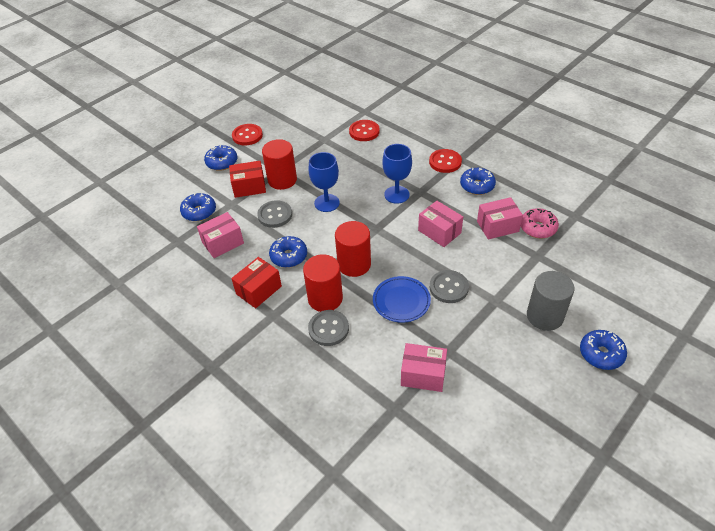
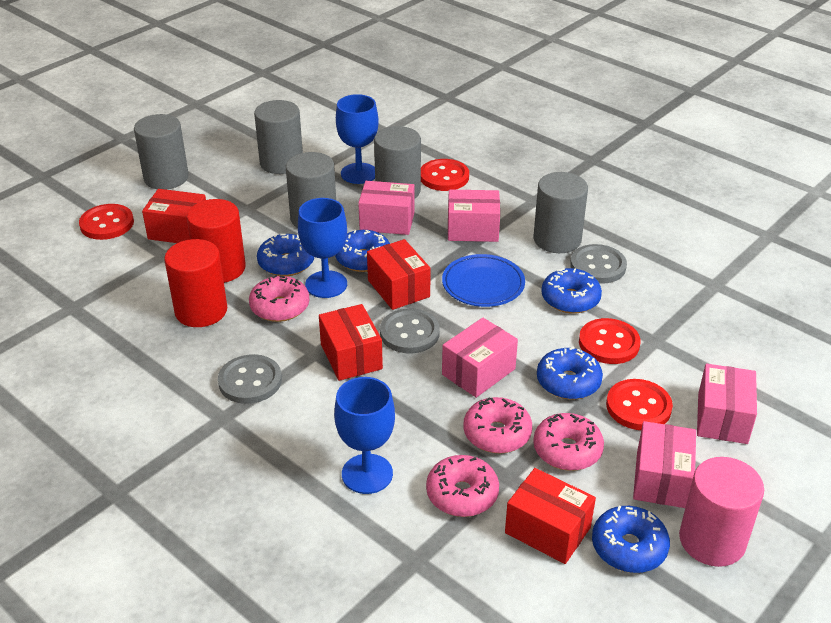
blue goblet: 2 -> 3
grey cylinder: 1 -> 5
pink box: 4 -> 5
pink cylinder: 0 -> 1
pink donut: 1 -> 4
red box: 2 -> 4
red button: 3 -> 4
red cylinder: 3 -> 2

